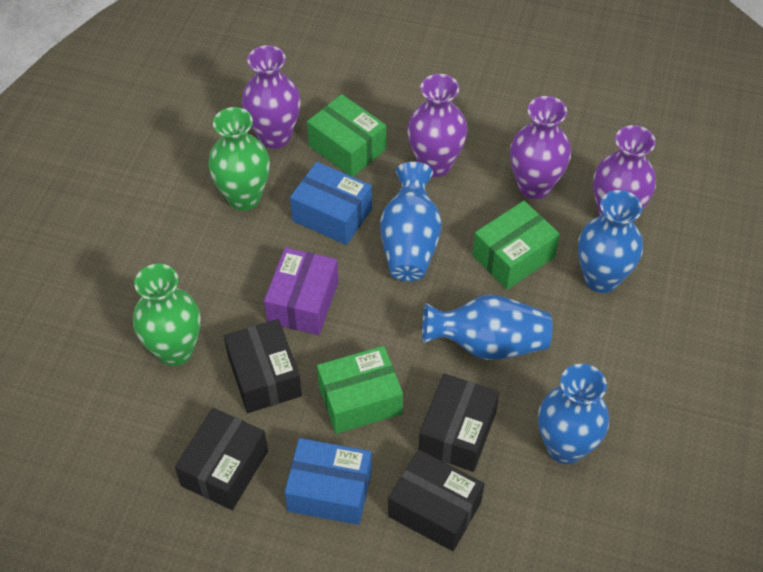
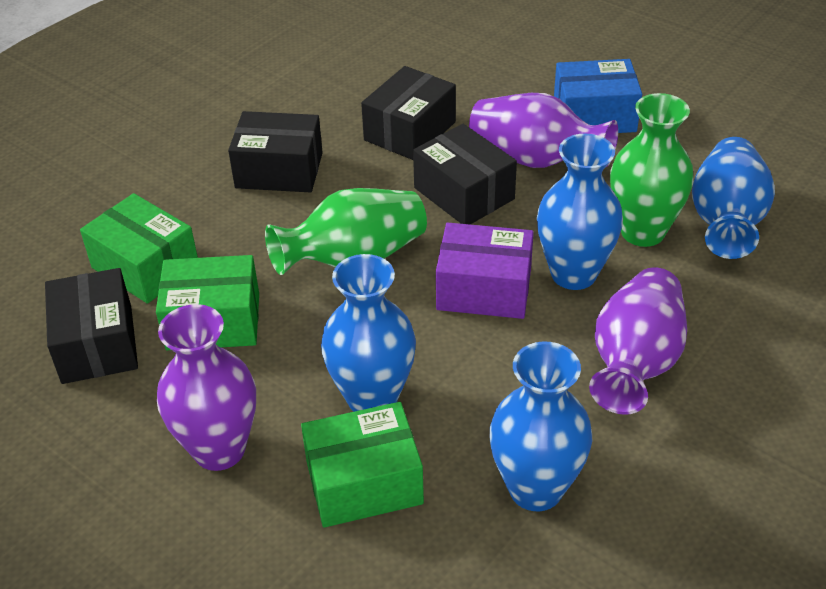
blue box: 2 -> 1
purple vase: 4 -> 3

